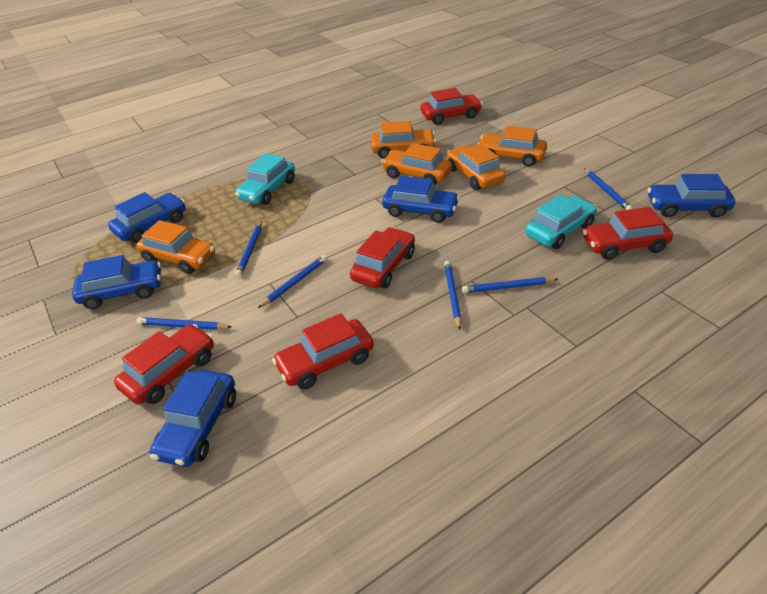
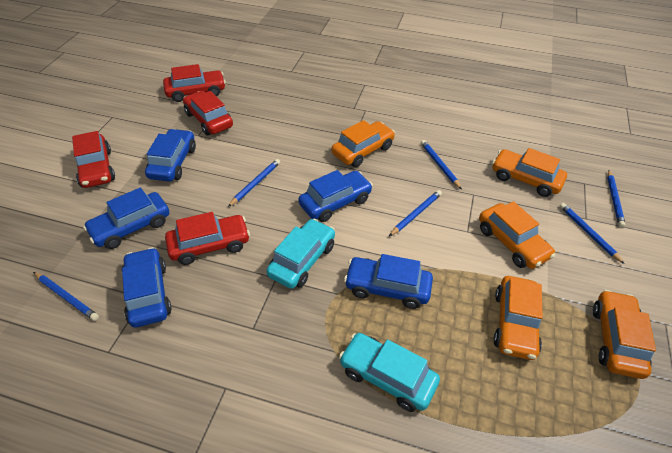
red car: 5 -> 4

